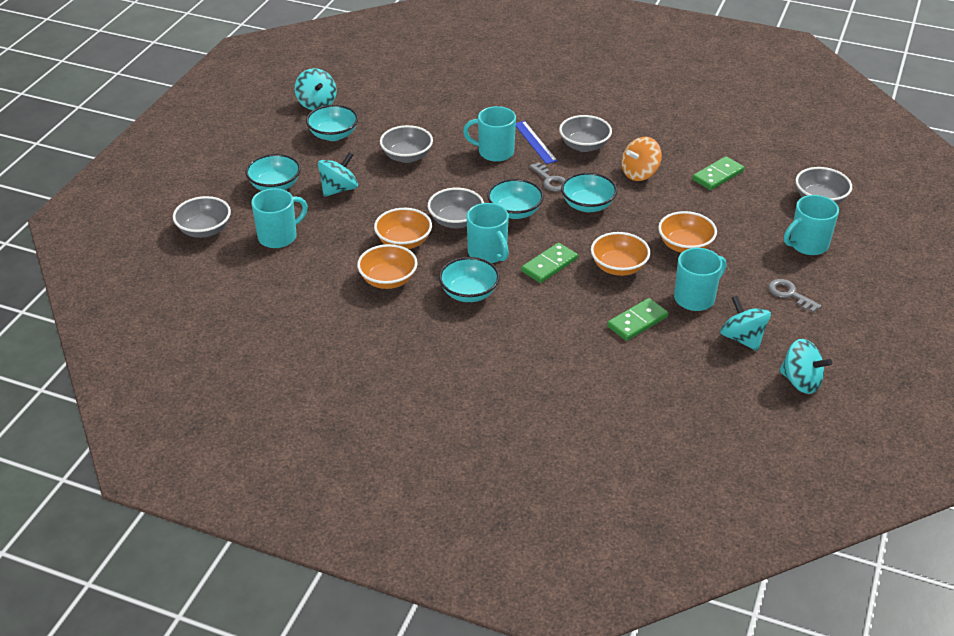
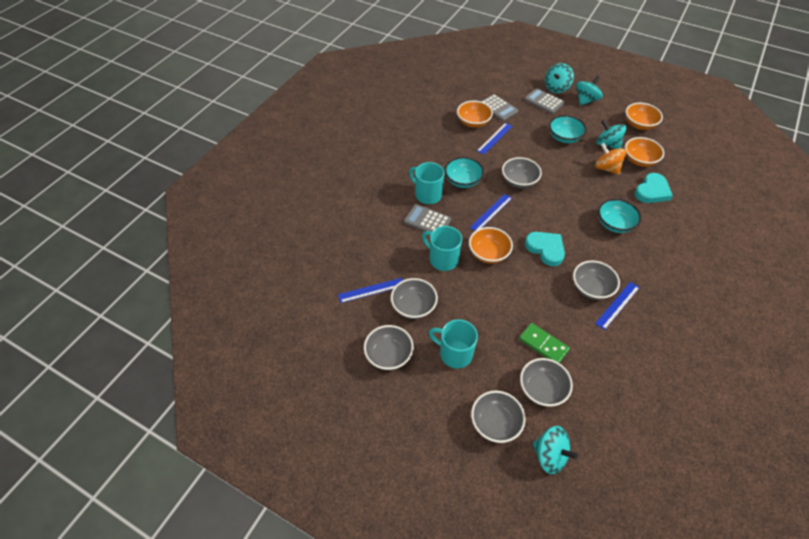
blue ruler: 1 -> 4
green domino: 3 -> 1
grey bowl: 5 -> 6
grey calculator: 0 -> 3
grey key: 2 -> 0
turquoise bowl: 5 -> 3
turquoise heart: 0 -> 2
turquoise mug: 5 -> 3

